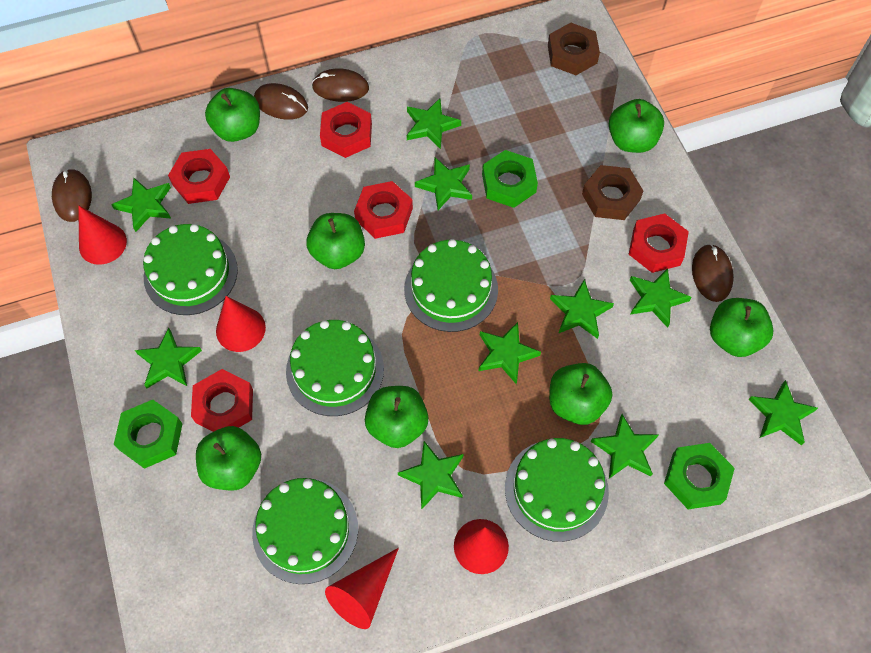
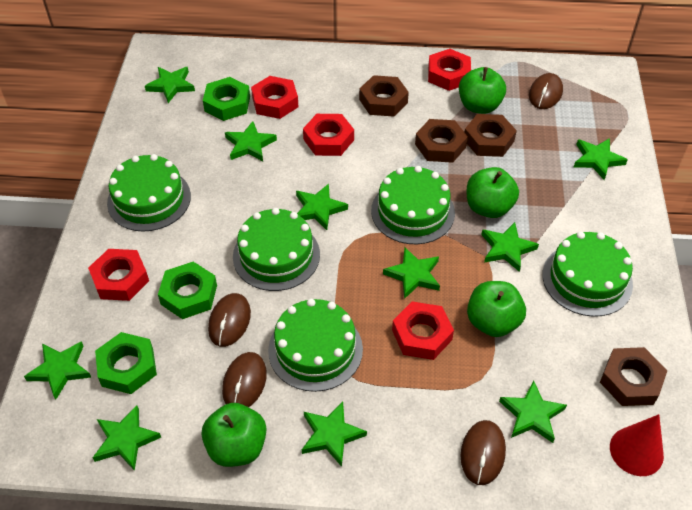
brown nut: 2 -> 4
green apple: 7 -> 4
red cone: 4 -> 1

